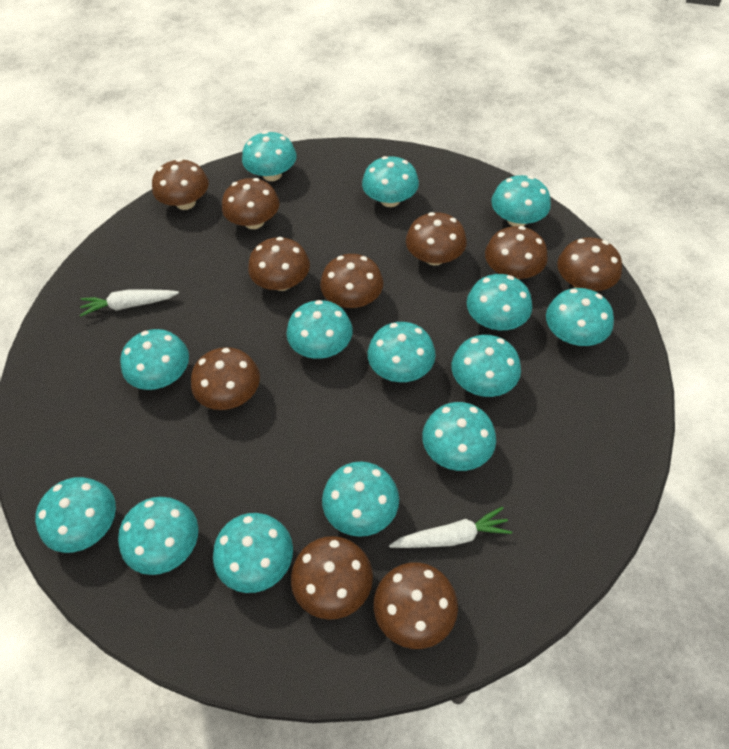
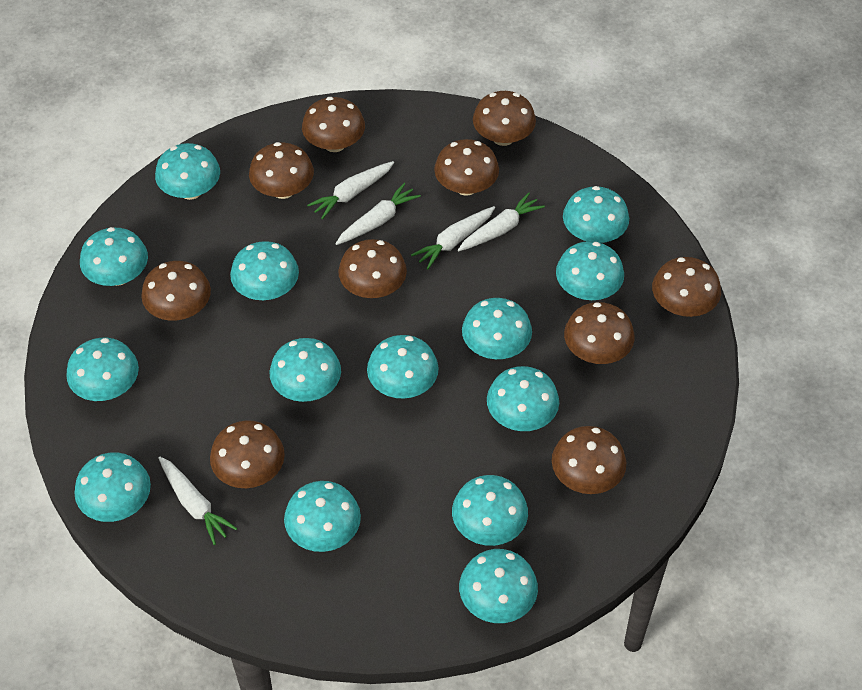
white carrot: 2 -> 5

